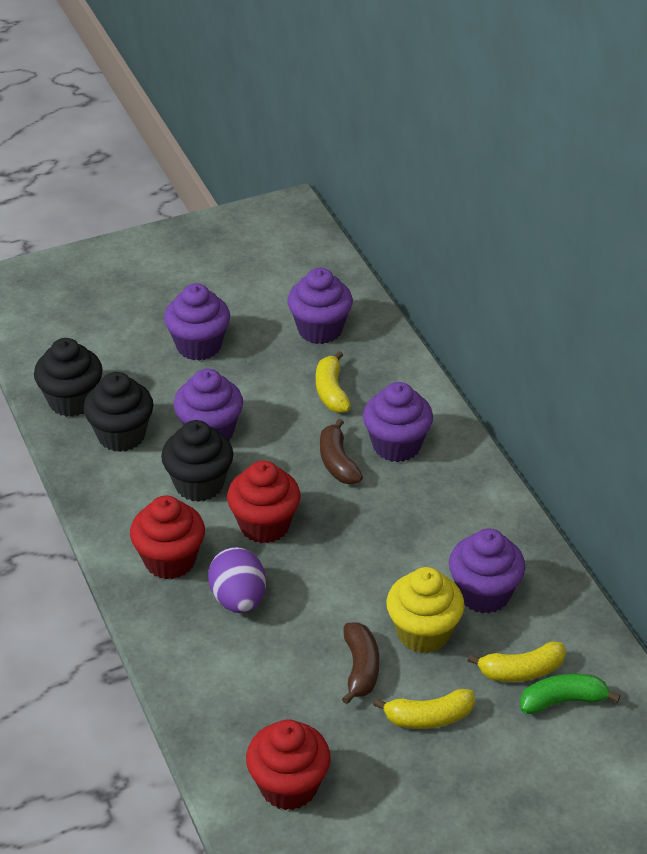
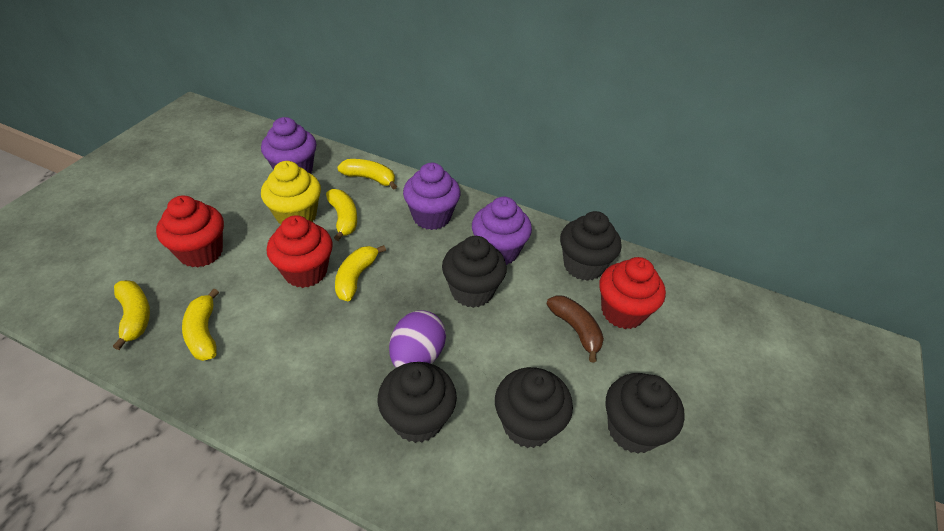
black cupcake: 3 -> 5
brown banana: 2 -> 1
green banana: 1 -> 0
purple cupcake: 5 -> 3
yellow banana: 3 -> 5

